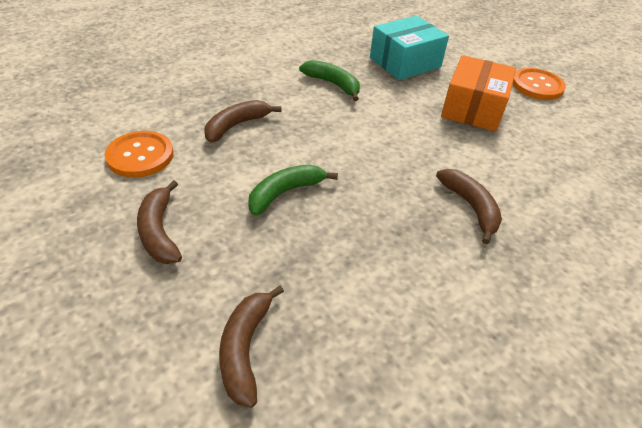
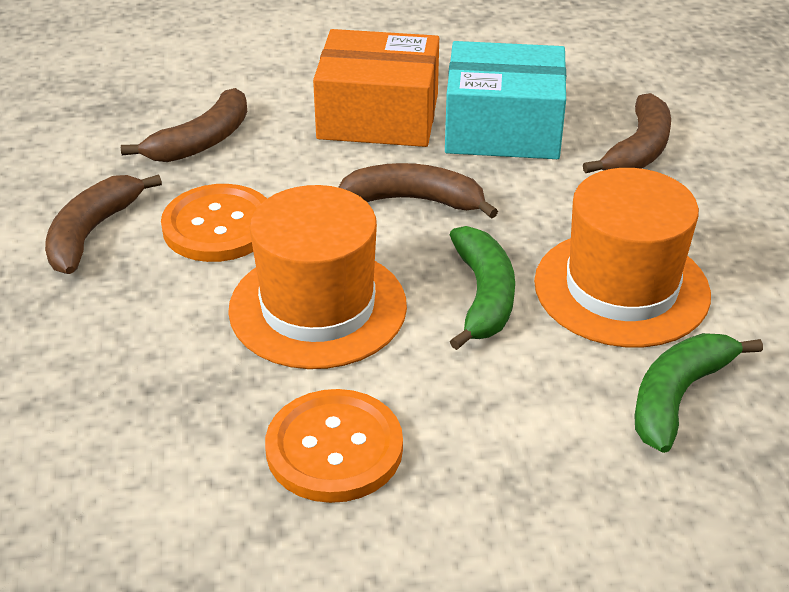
orange hat: 0 -> 2

